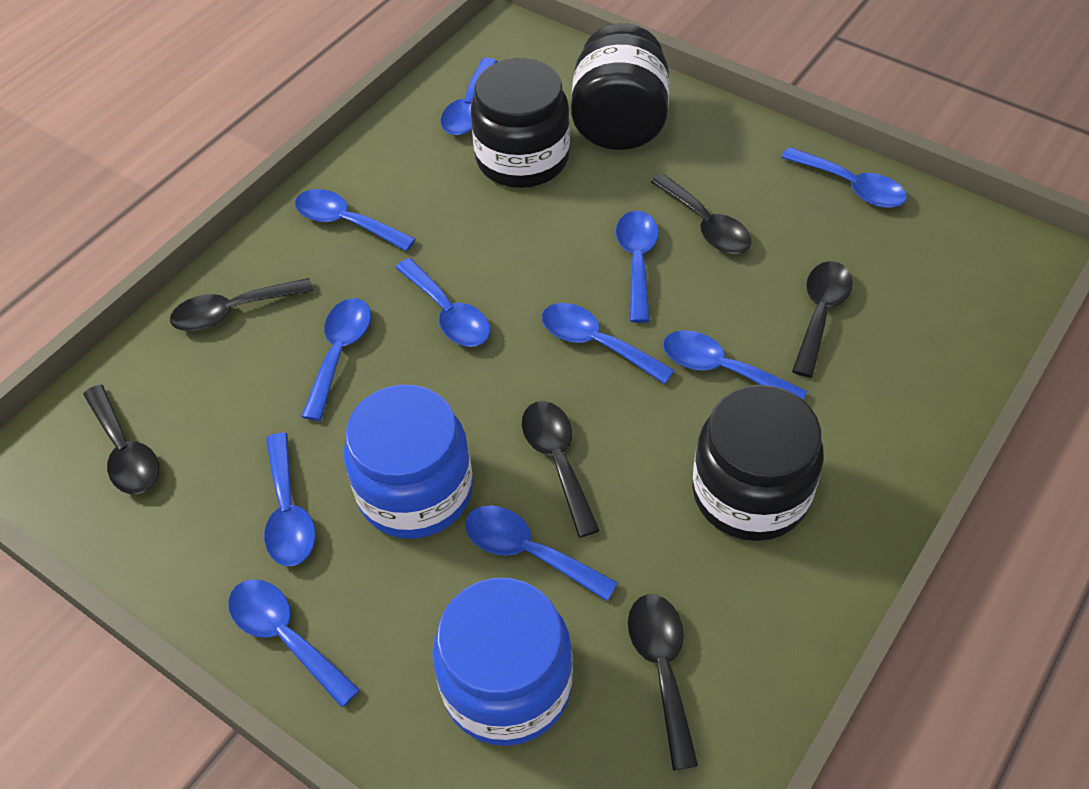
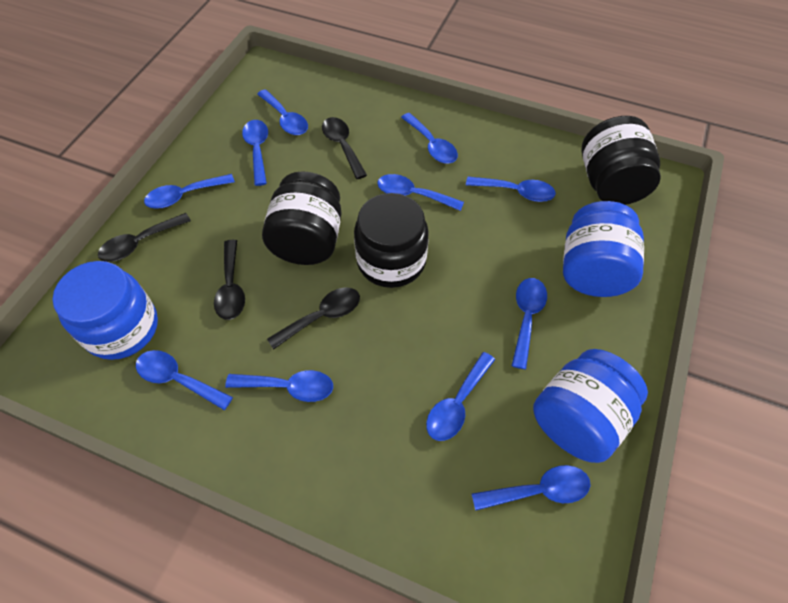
black spoon: 6 -> 4
blue jar: 2 -> 3

